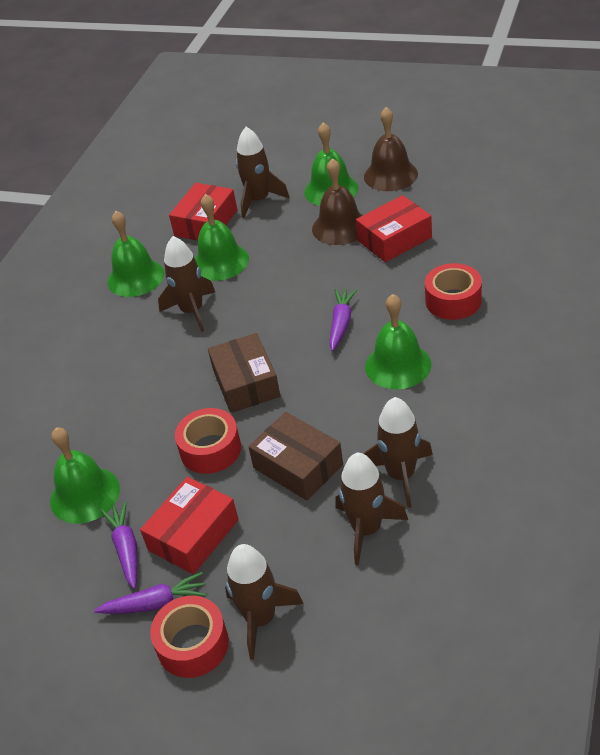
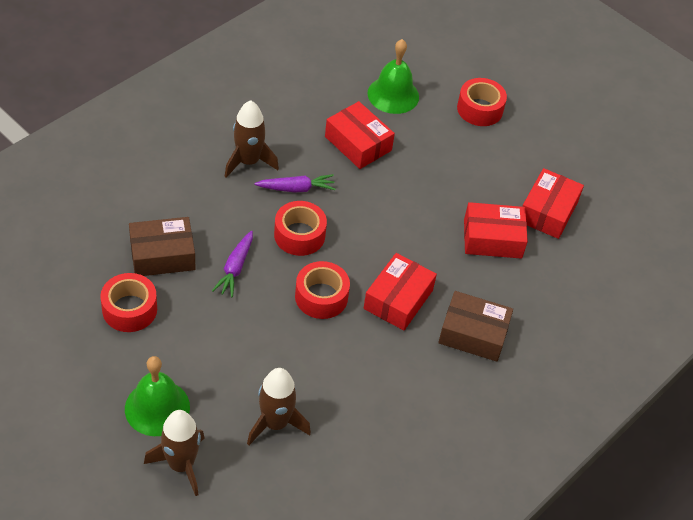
brown bell: 2 -> 0
brown rocket: 5 -> 3
green bell: 5 -> 2
purple carrot: 3 -> 2
red box: 3 -> 4
red tape: 3 -> 4

